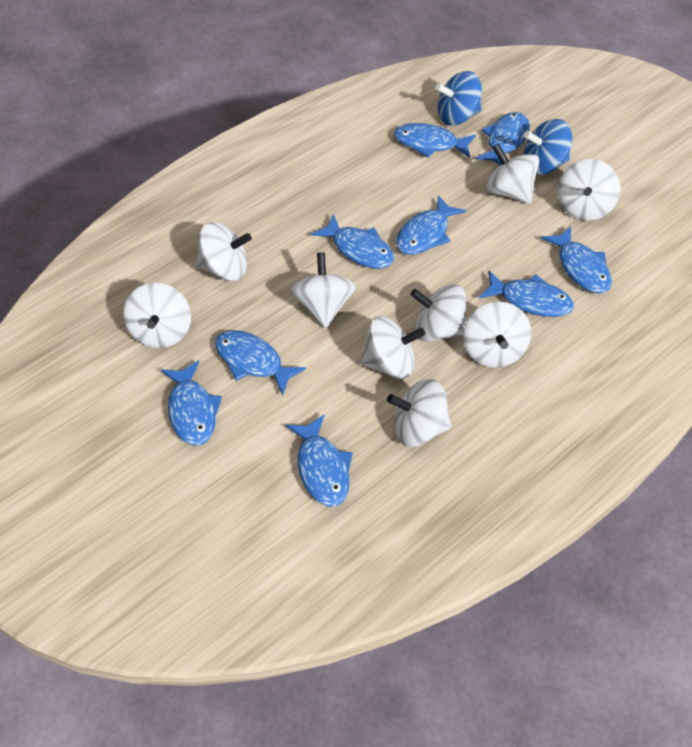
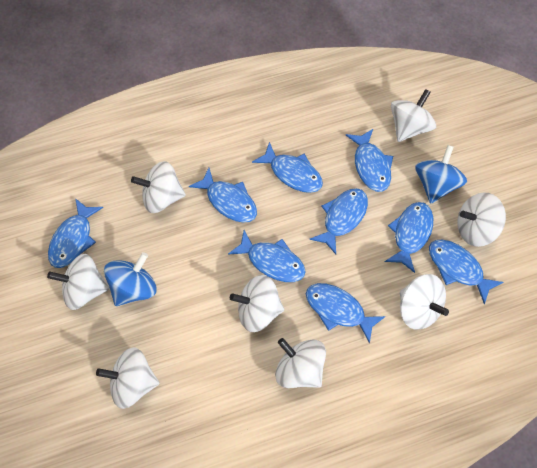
white spinning top: 9 -> 8

